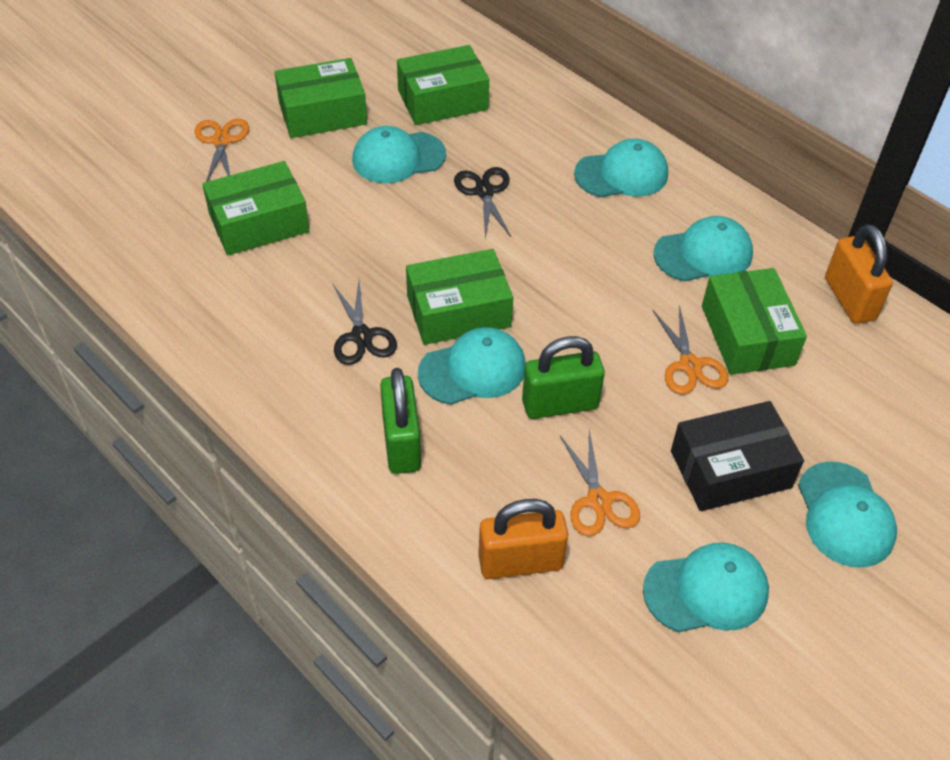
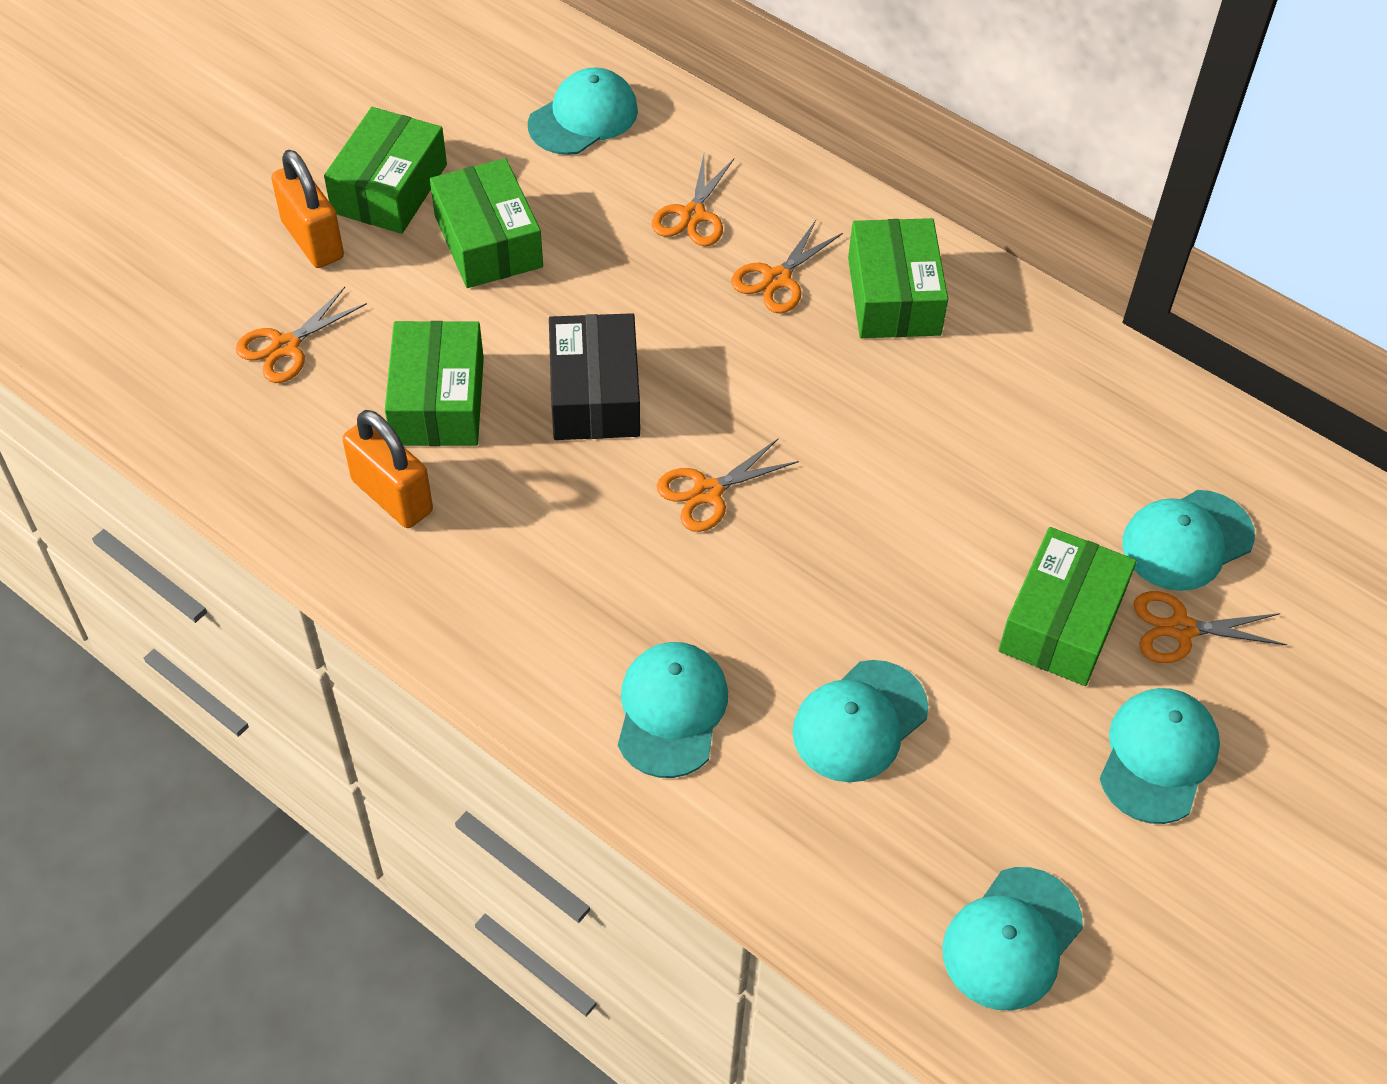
black scissors: 2 -> 0
green padlock: 2 -> 0
orange scissors: 3 -> 5

